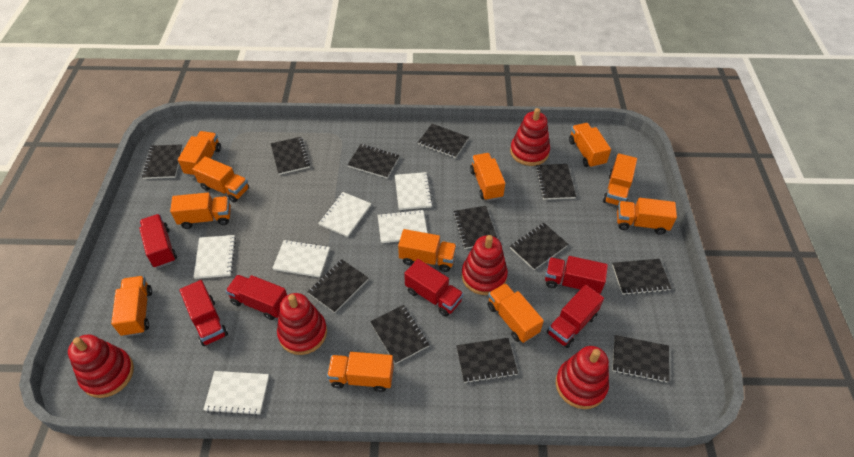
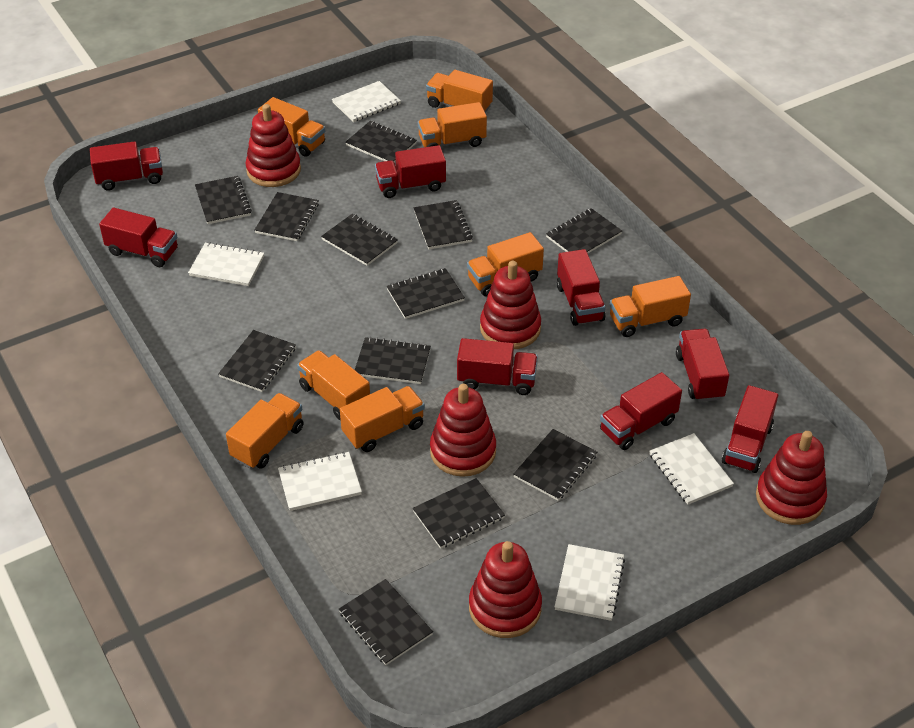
orange truck: 11 -> 8
red truck: 6 -> 8
white notebook: 6 -> 5

